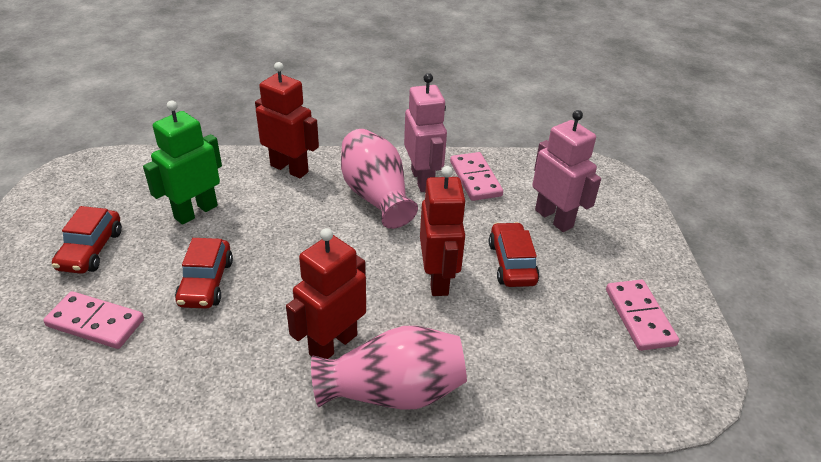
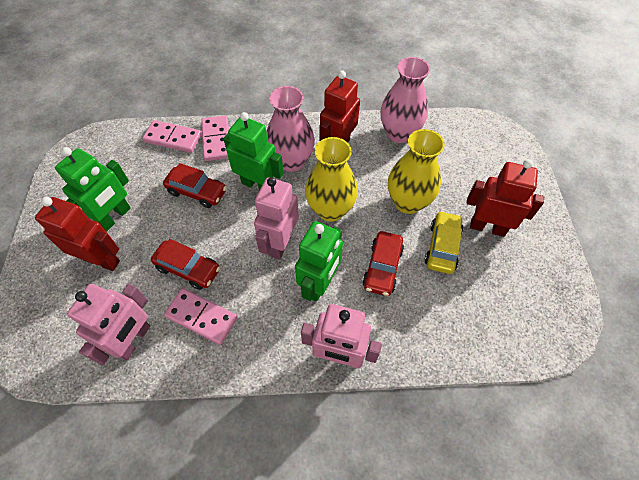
green robot: 1 -> 3
pink robot: 2 -> 3
yellow car: 0 -> 1
yellow vase: 0 -> 2

